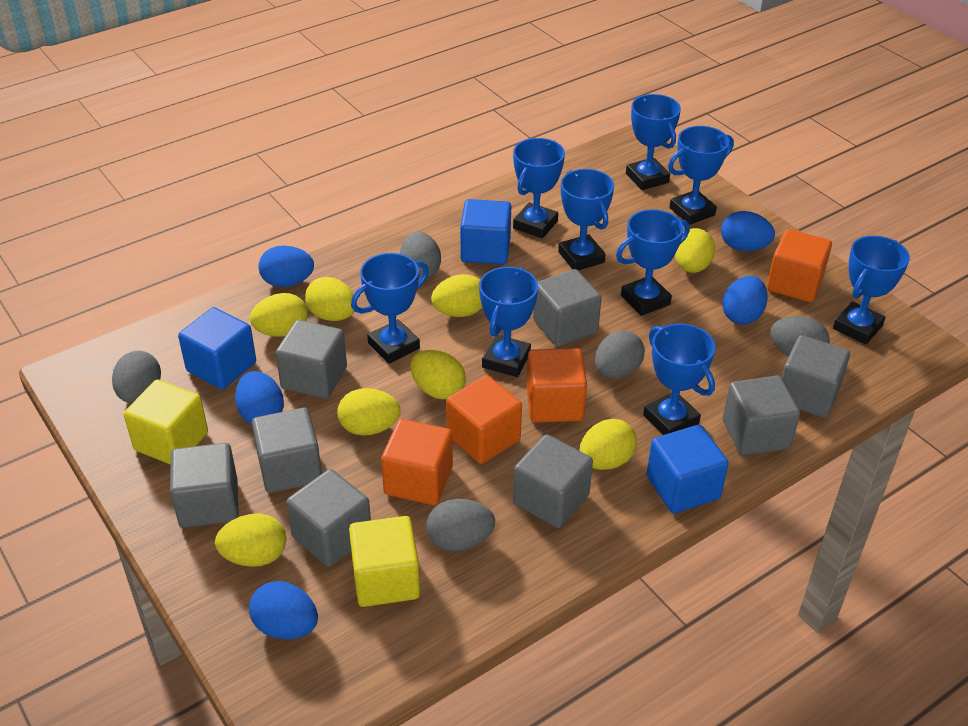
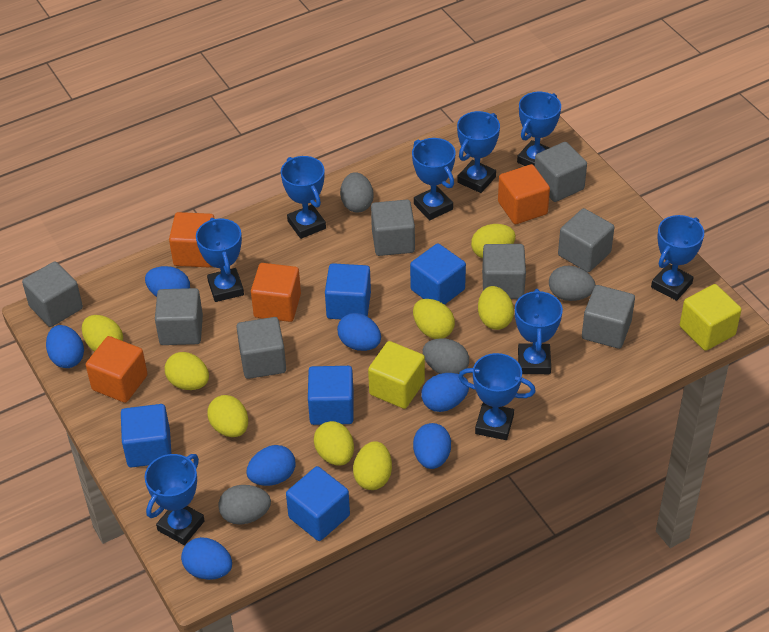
blue cube: 3 -> 5
blue egg: 5 -> 7
grey egg: 5 -> 4

